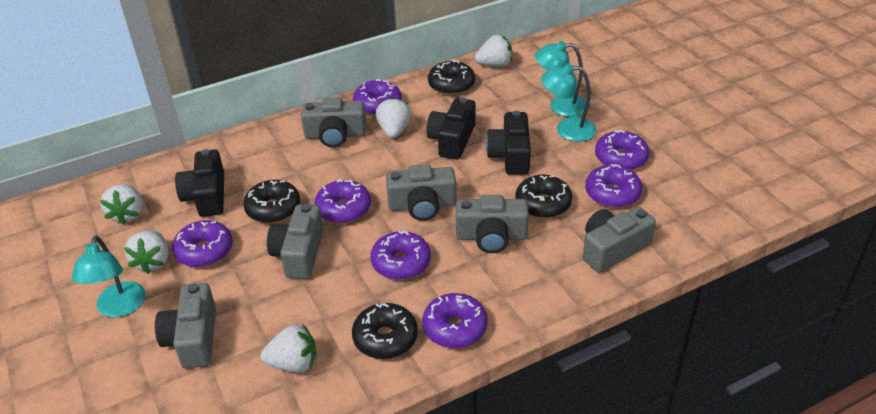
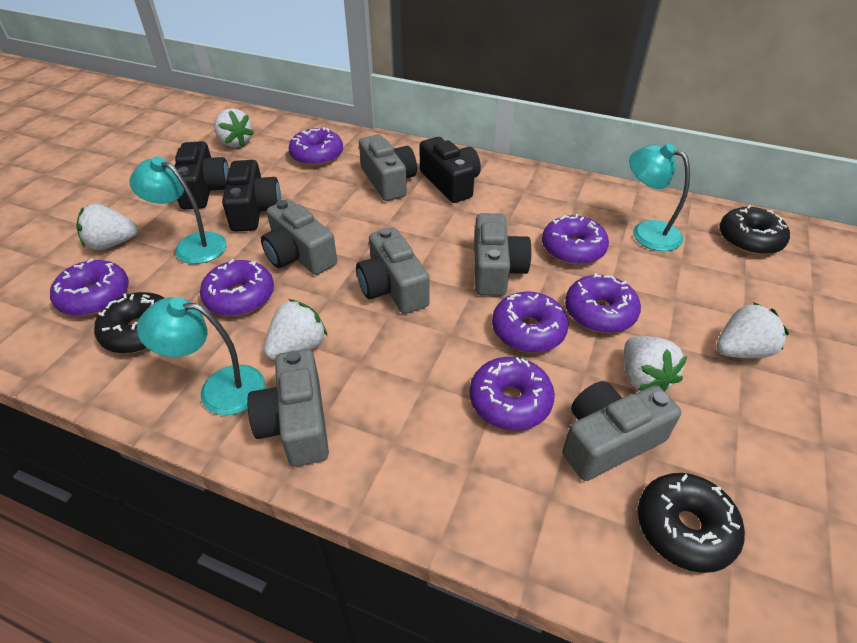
black donut: 4 -> 3

